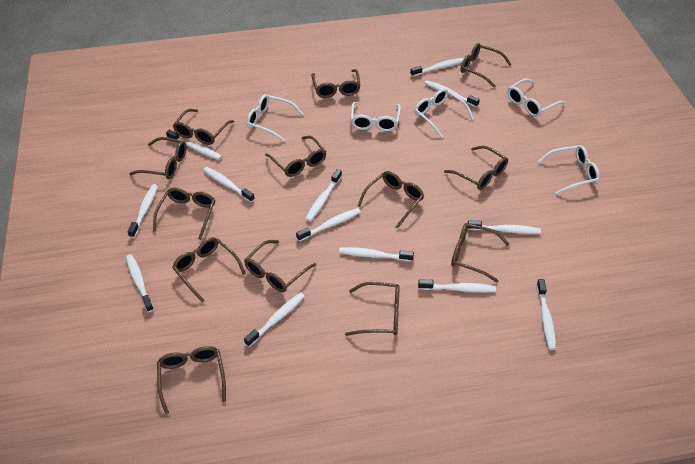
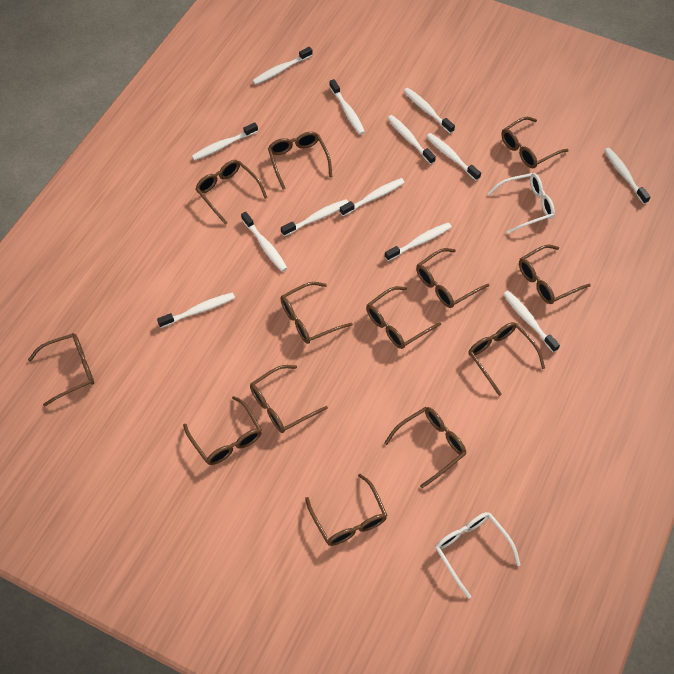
white glasses: 5 -> 2

